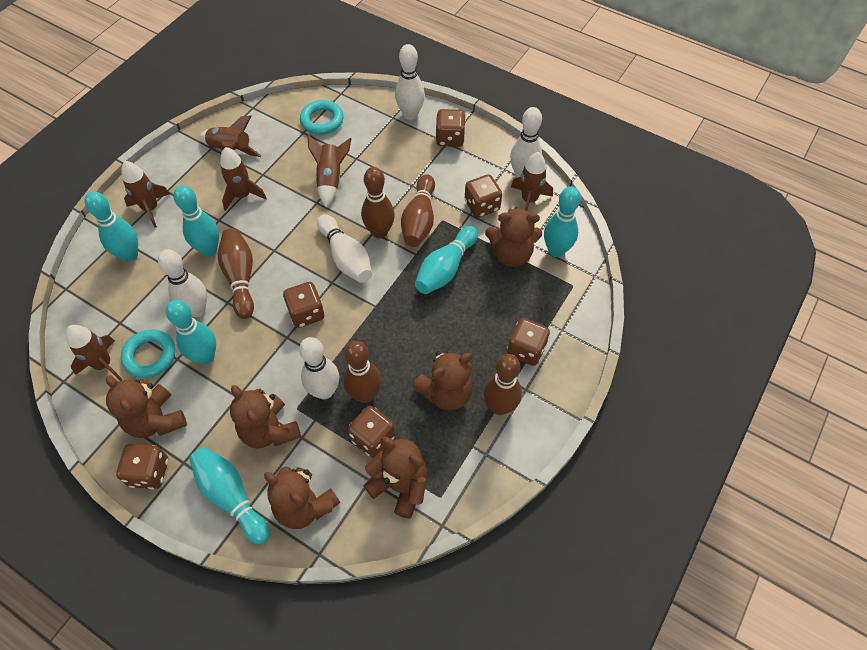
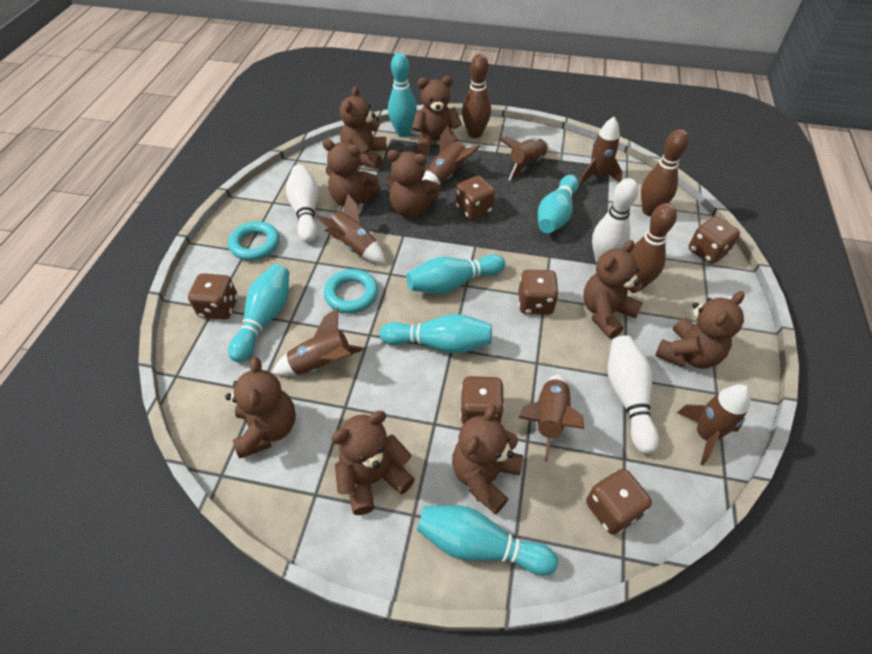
brown bowling pin: 5 -> 3
brown rocket: 6 -> 7
brown teddy bear: 6 -> 9
white bowling pin: 5 -> 3

